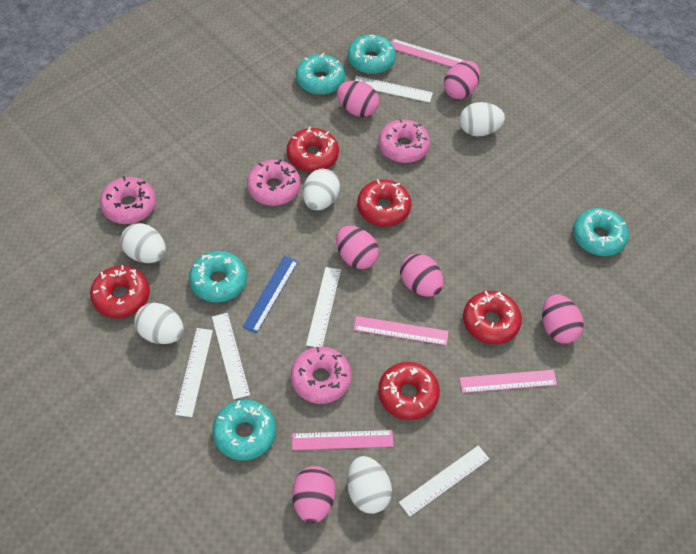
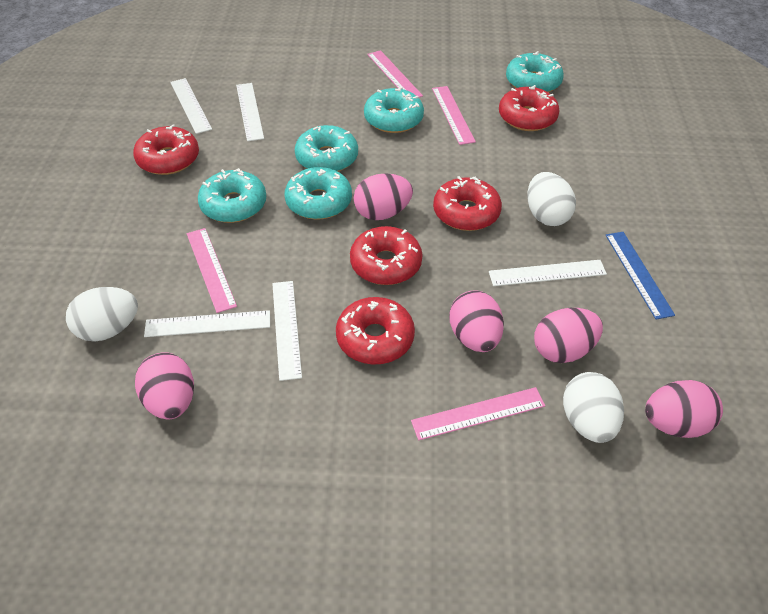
pink donut: 4 -> 0
pink egg: 6 -> 5
white egg: 5 -> 3

